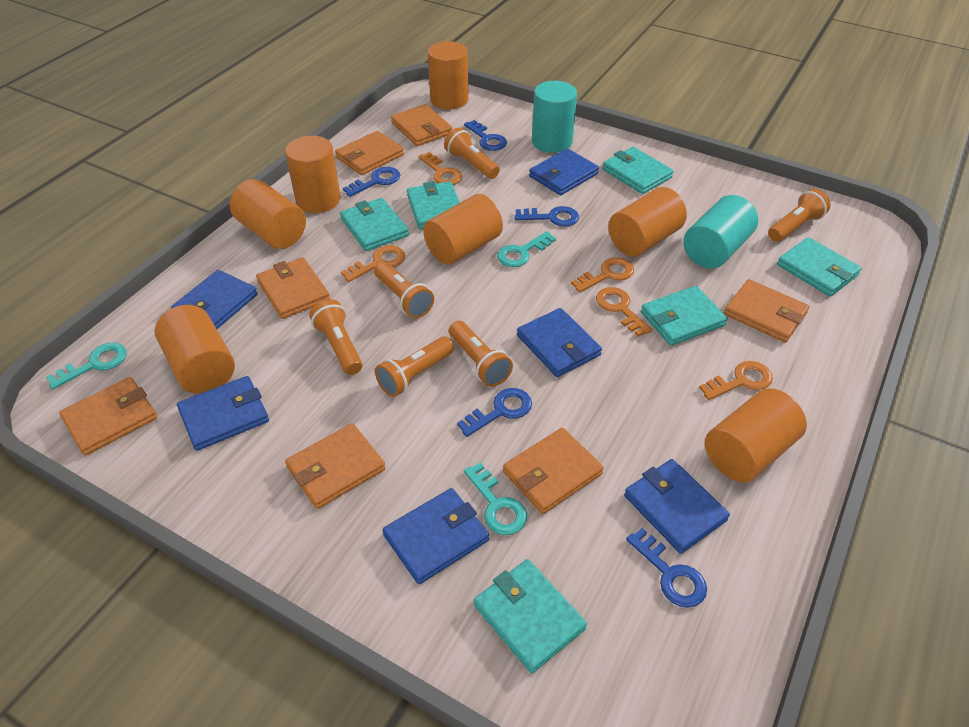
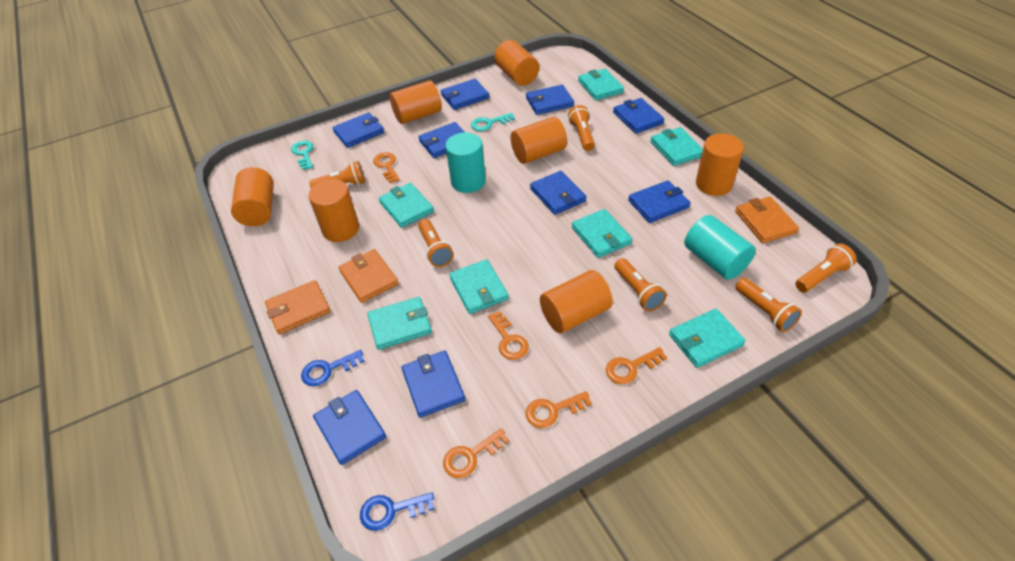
blue key: 5 -> 2
blue wallet: 6 -> 9
orange wallet: 7 -> 3
turquoise key: 3 -> 2
turquoise wallet: 6 -> 7

